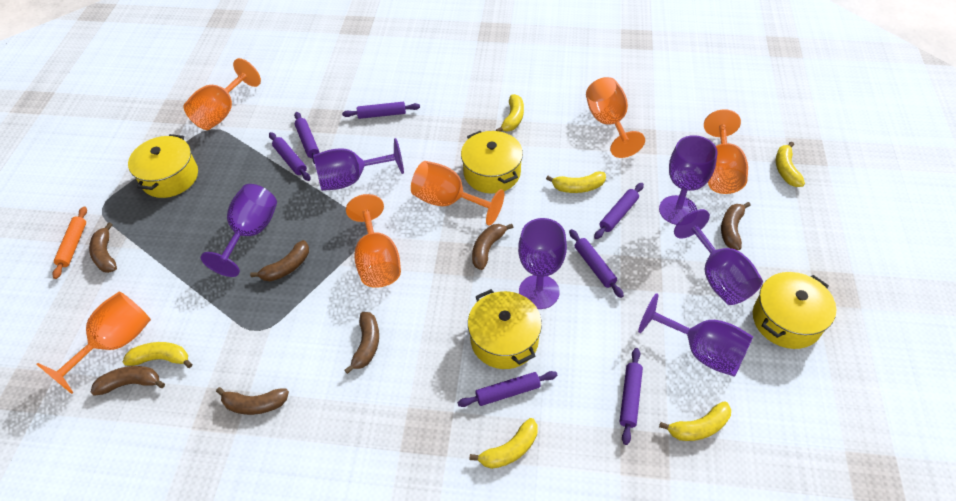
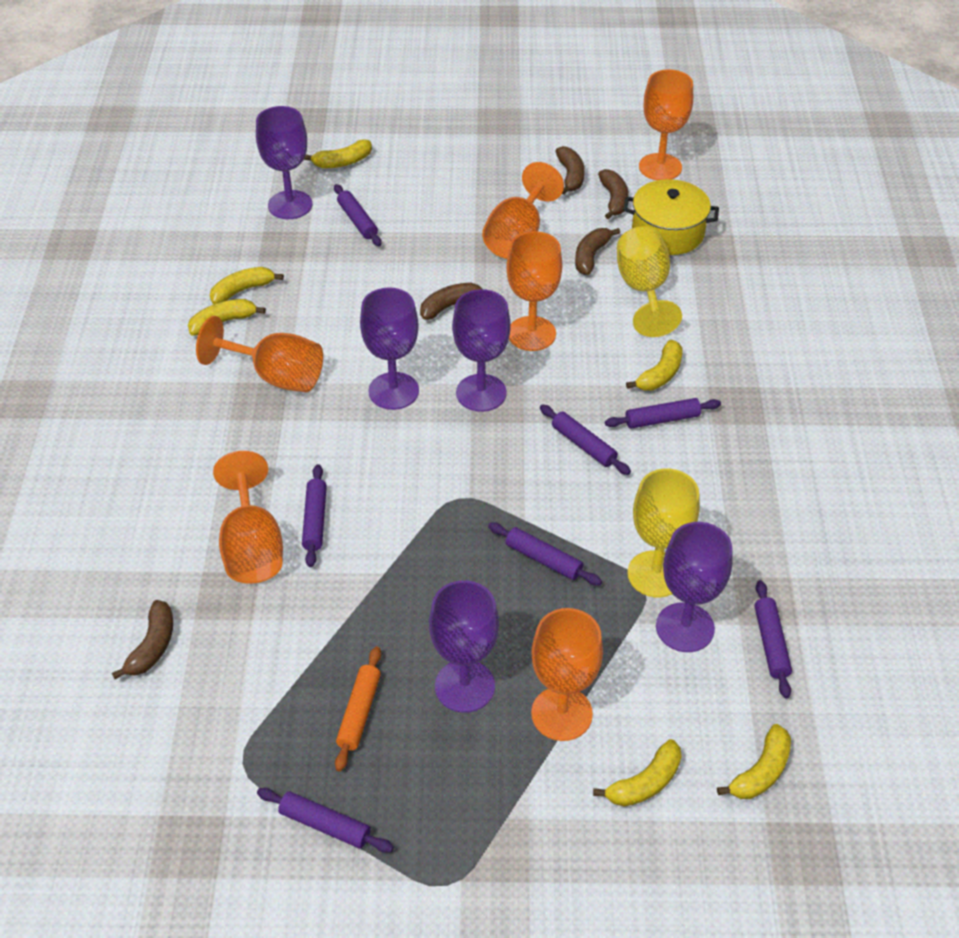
brown banana: 7 -> 5
purple goblet: 6 -> 5
yellow goblet: 0 -> 2
yellow pot: 4 -> 1

